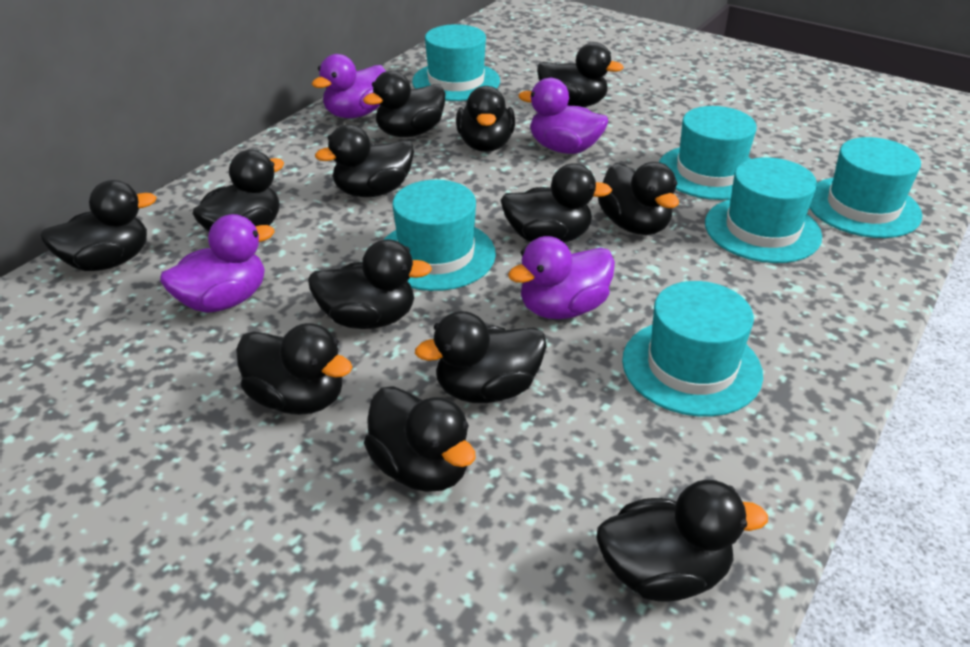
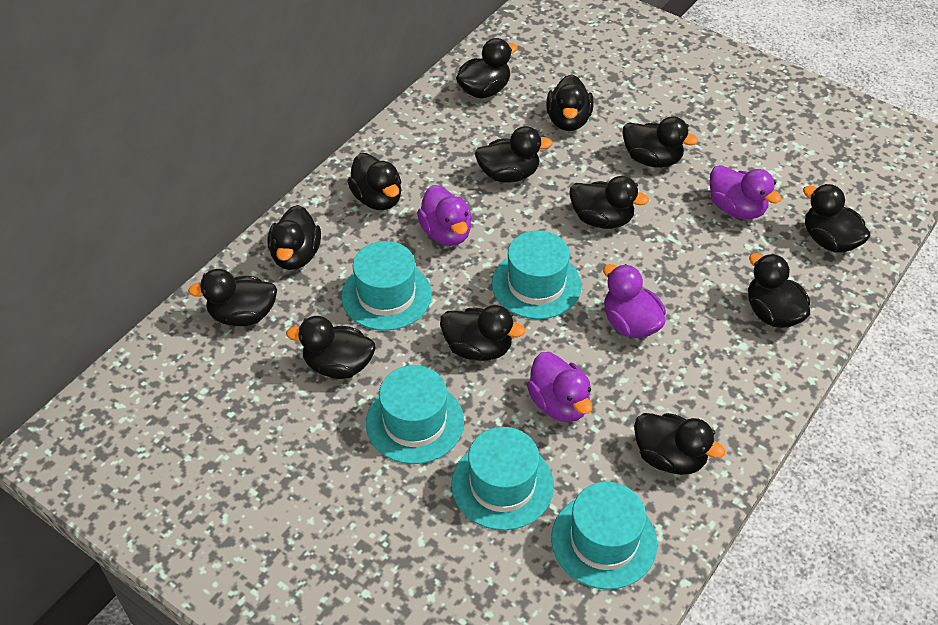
turquoise hat: 6 -> 5

